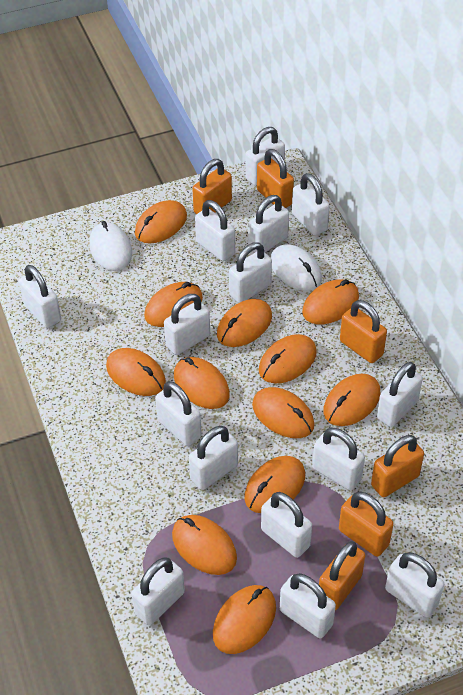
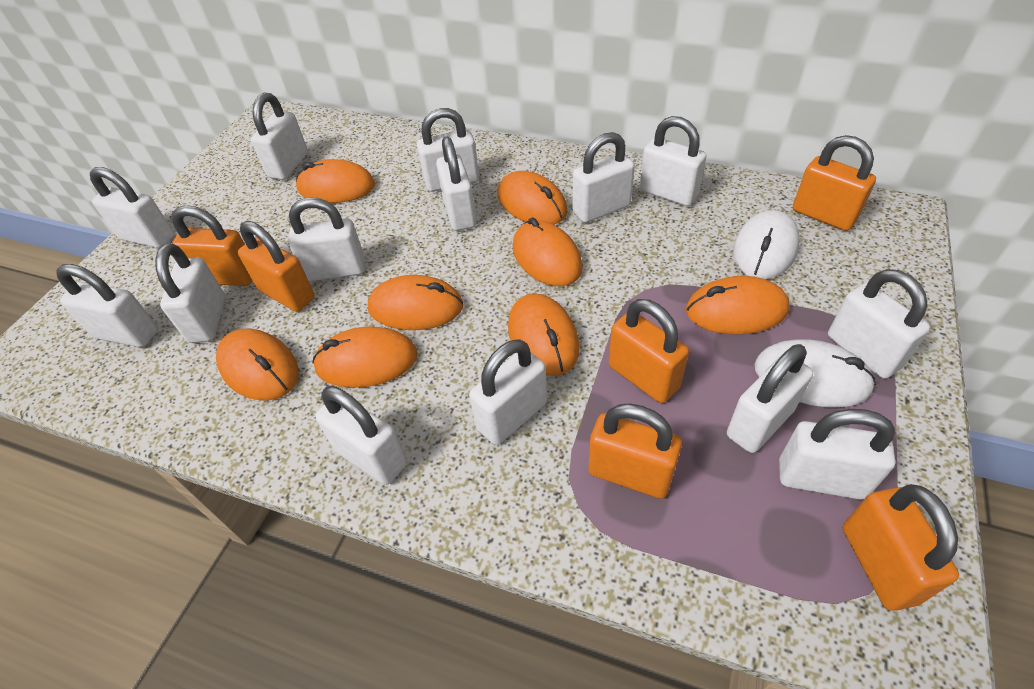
orange mouse: 12 -> 8
white padlock: 15 -> 14

